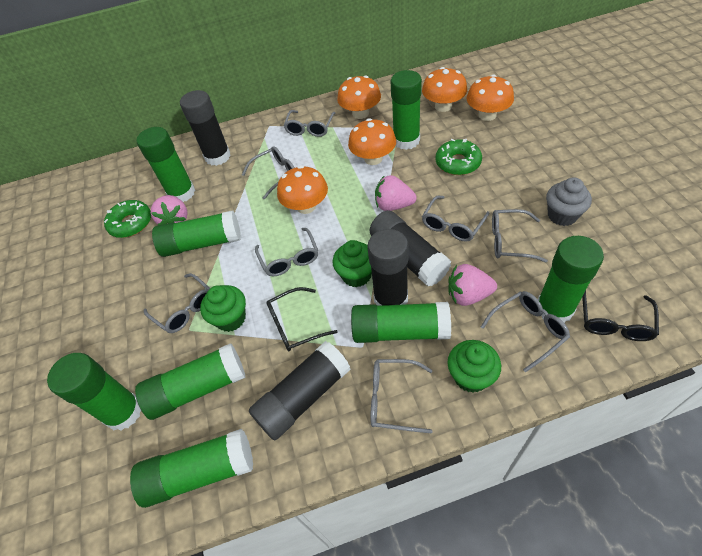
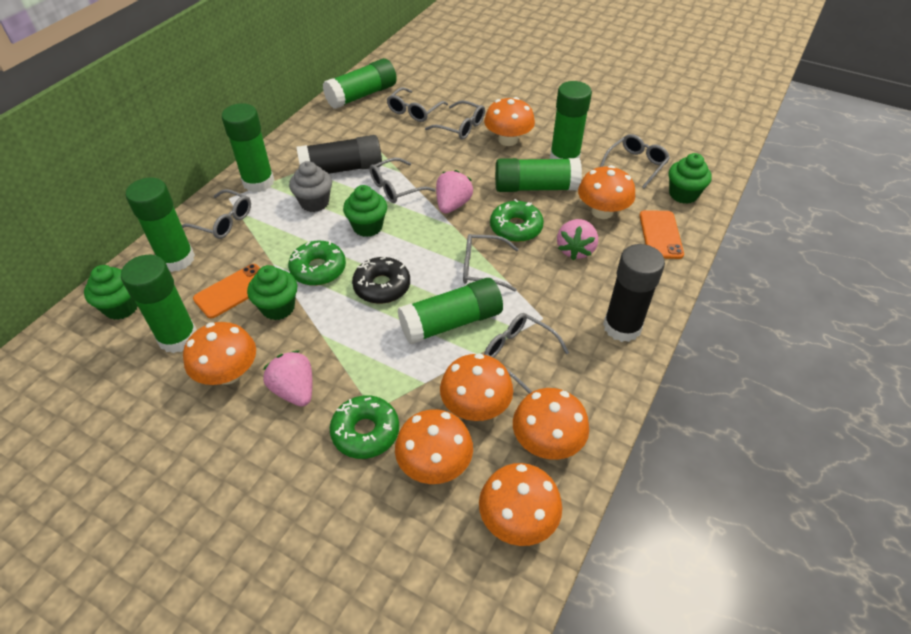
black donut: 0 -> 1
black glasses: 2 -> 0
black glue stick: 4 -> 2
green cupcake: 3 -> 4
green donut: 2 -> 3
green glue stick: 8 -> 7
grey glasses: 8 -> 7
orange mushroom: 5 -> 7
orange phone: 0 -> 2

